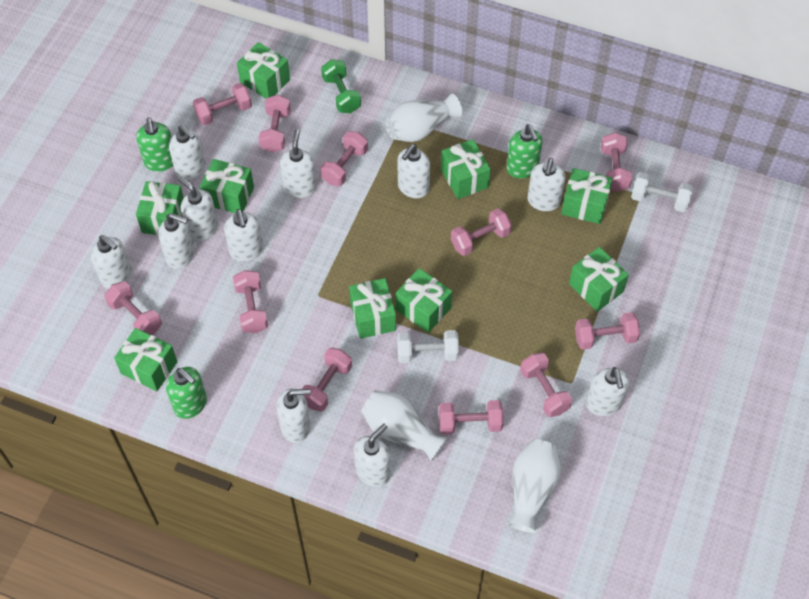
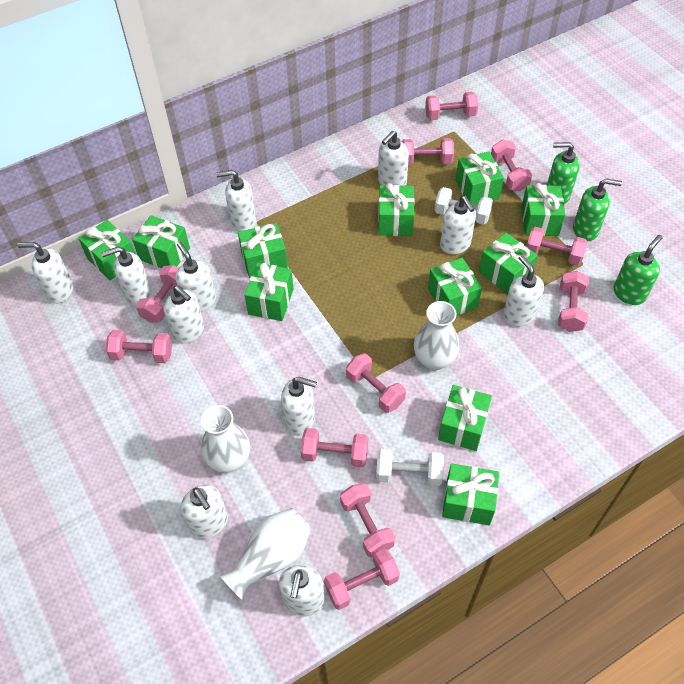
green dumbbell: 1 -> 0
green gift: 9 -> 11

